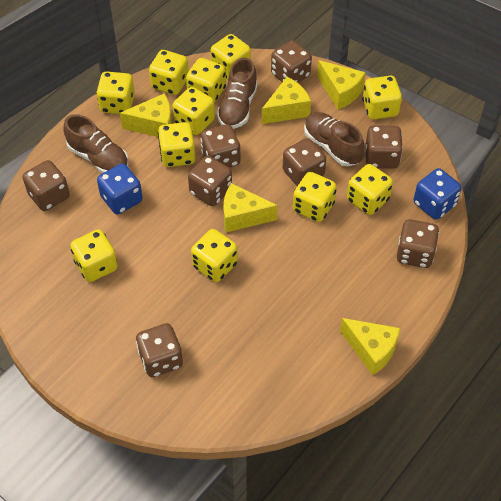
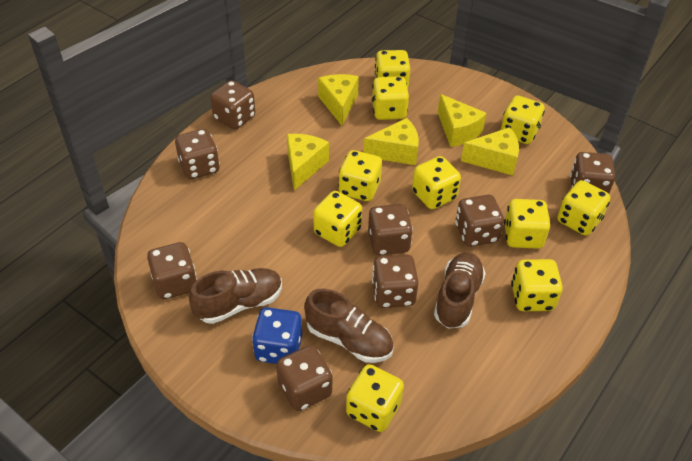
blue dice: 2 -> 1
yellow dice: 11 -> 10

